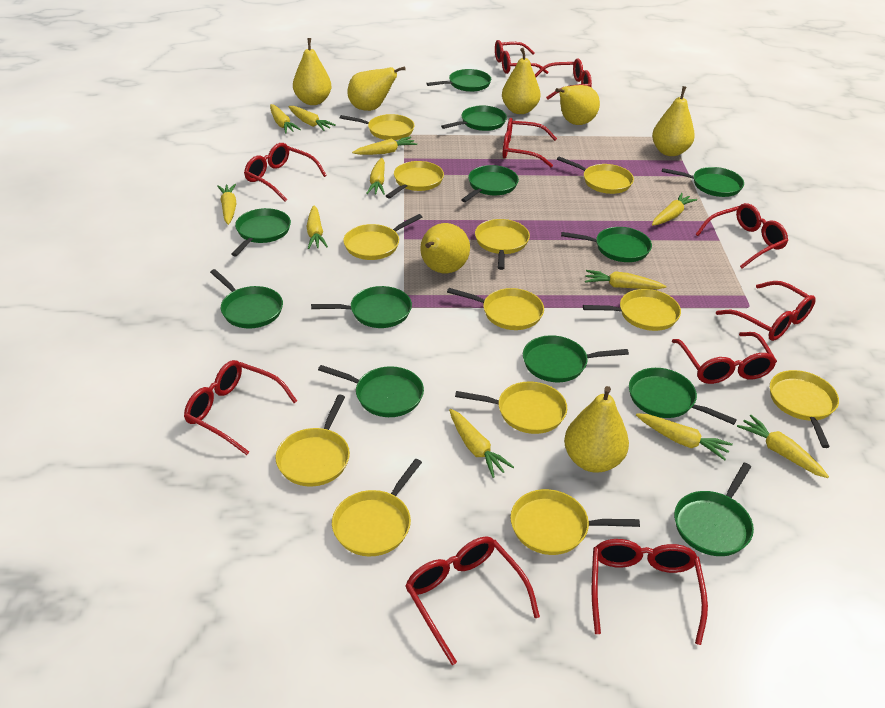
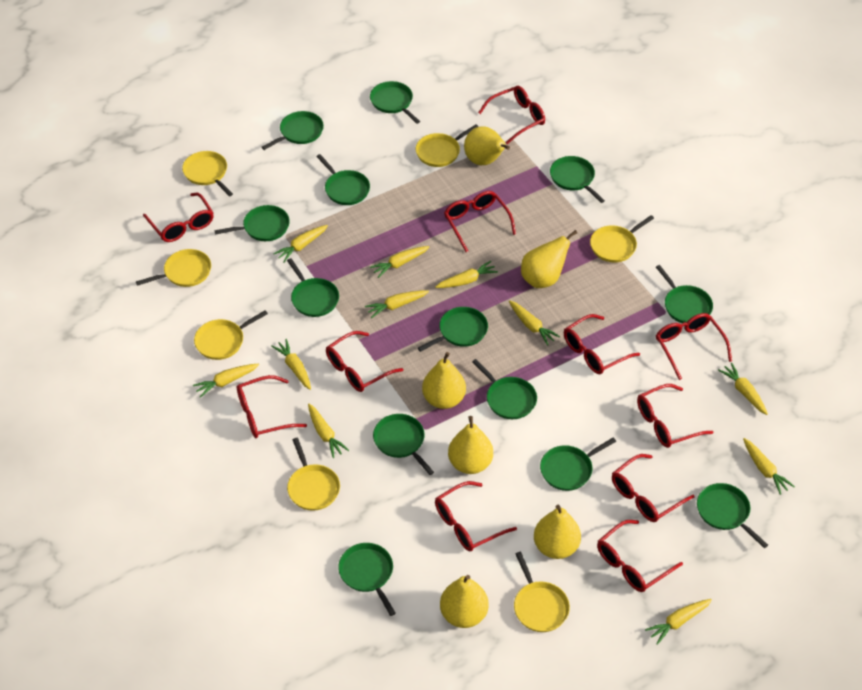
green pan: 12 -> 13
red glasses: 10 -> 11
yellow pan: 12 -> 7
yellow pear: 7 -> 6

